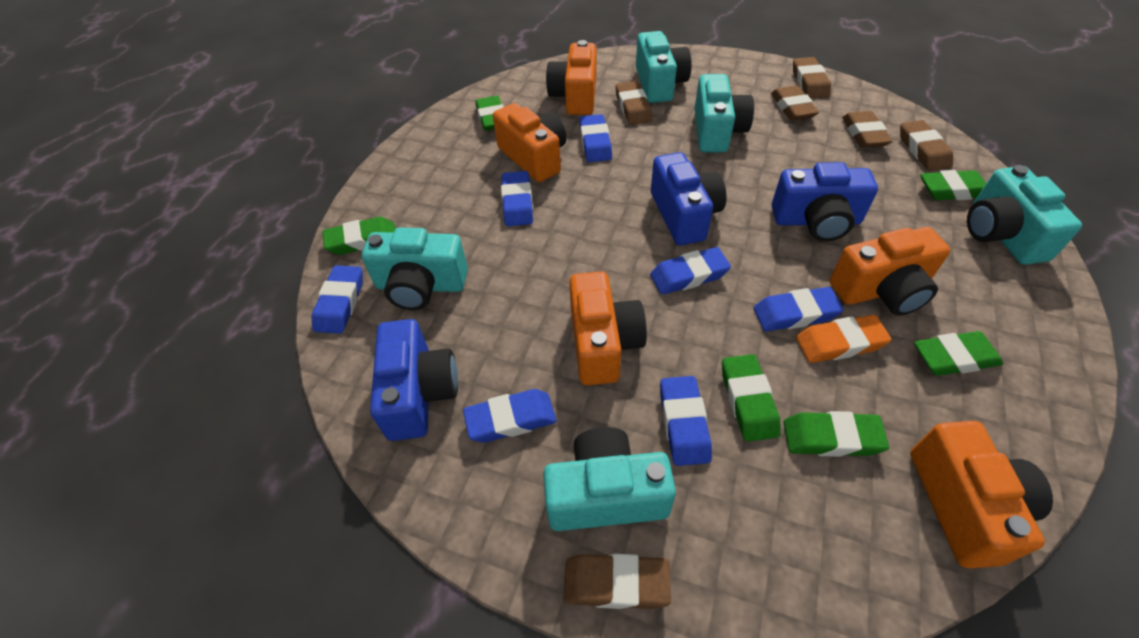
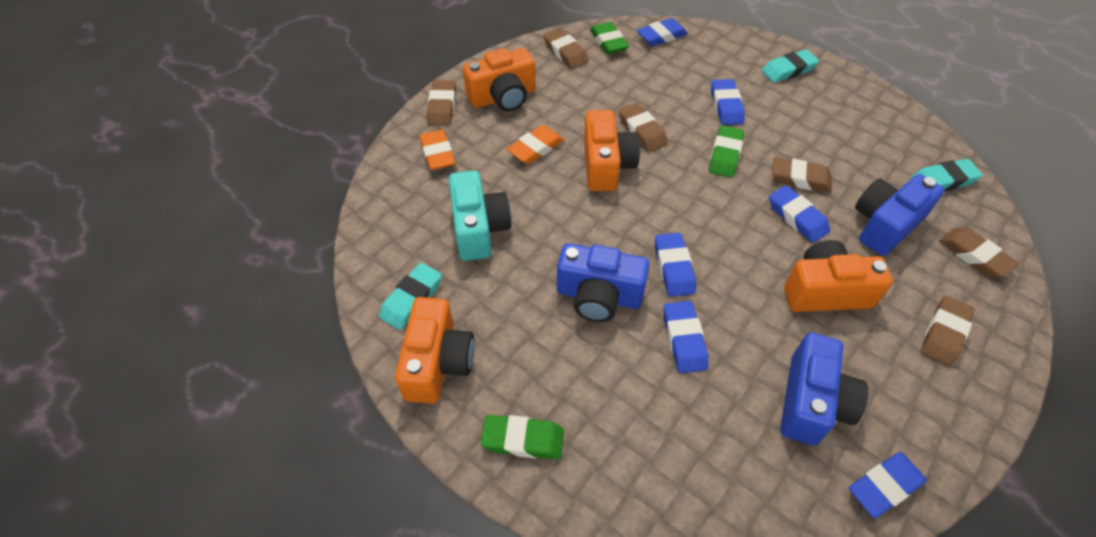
blue eraser: 7 -> 6
green eraser: 6 -> 3
orange camera: 5 -> 4
orange eraser: 1 -> 2
turquoise camera: 5 -> 1
turquoise eraser: 0 -> 3

